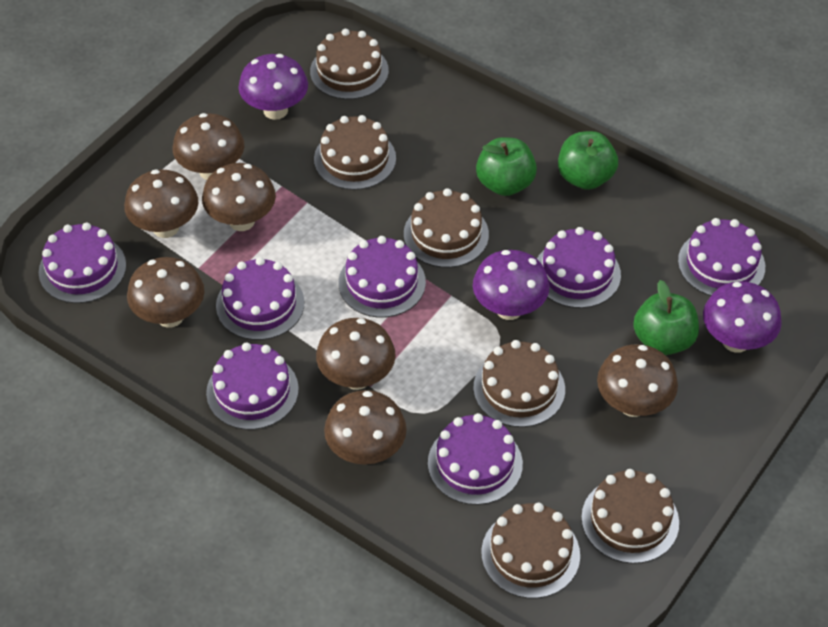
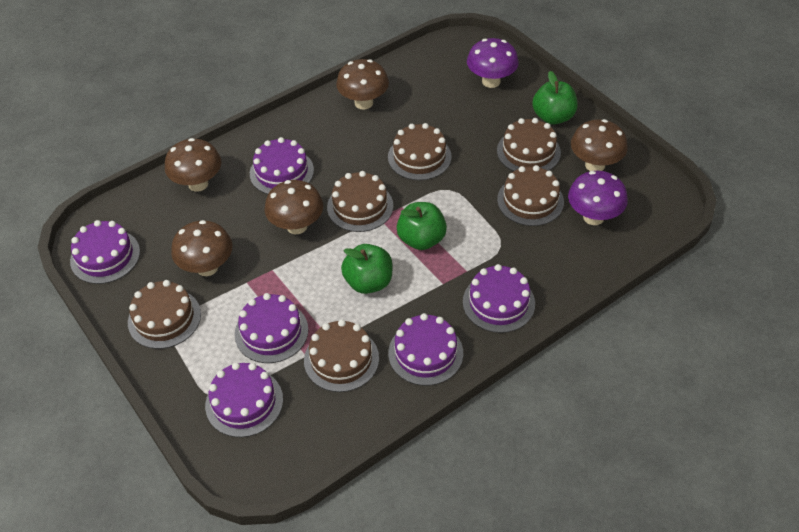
brown mushroom: 7 -> 5
purple cake: 7 -> 6
purple mushroom: 3 -> 2

